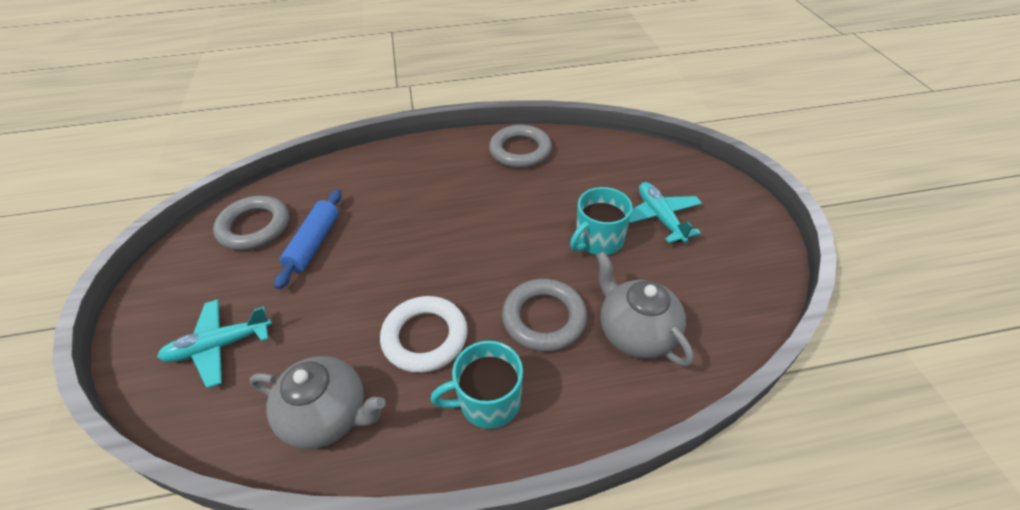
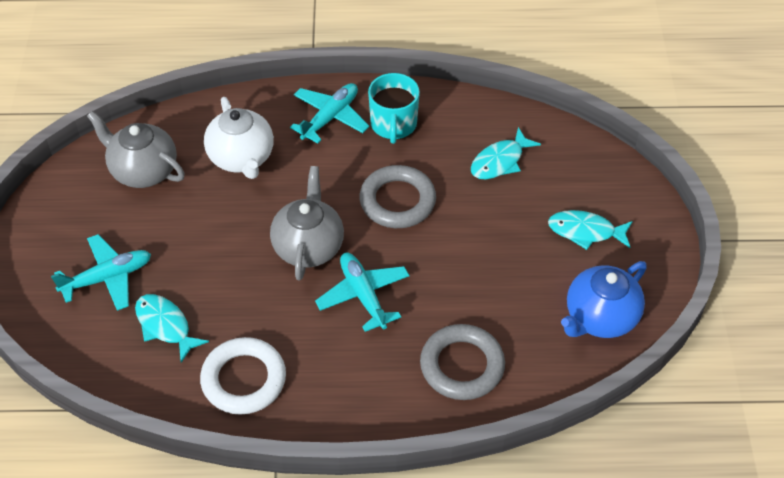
blue rolling pin: 1 -> 0
blue teapot: 0 -> 1
grey ring: 3 -> 2
turquoise fish: 0 -> 3
turquoise mug: 2 -> 1
turquoise plane: 2 -> 3
white teapot: 0 -> 1

